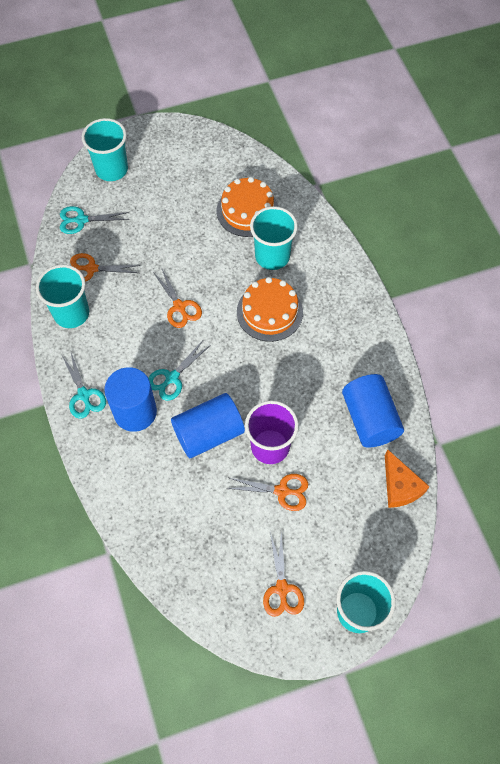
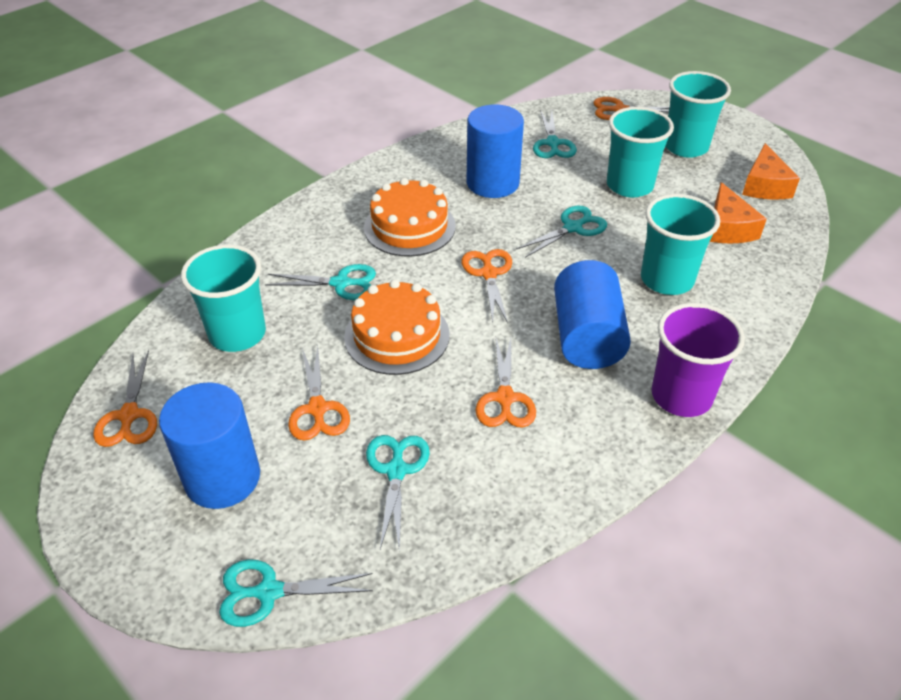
orange cheese: 1 -> 2
orange scissors: 4 -> 5
turquoise scissors: 3 -> 5

